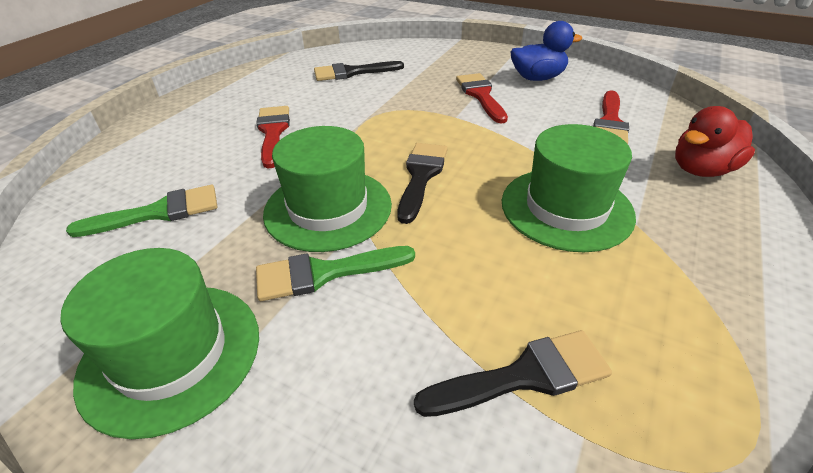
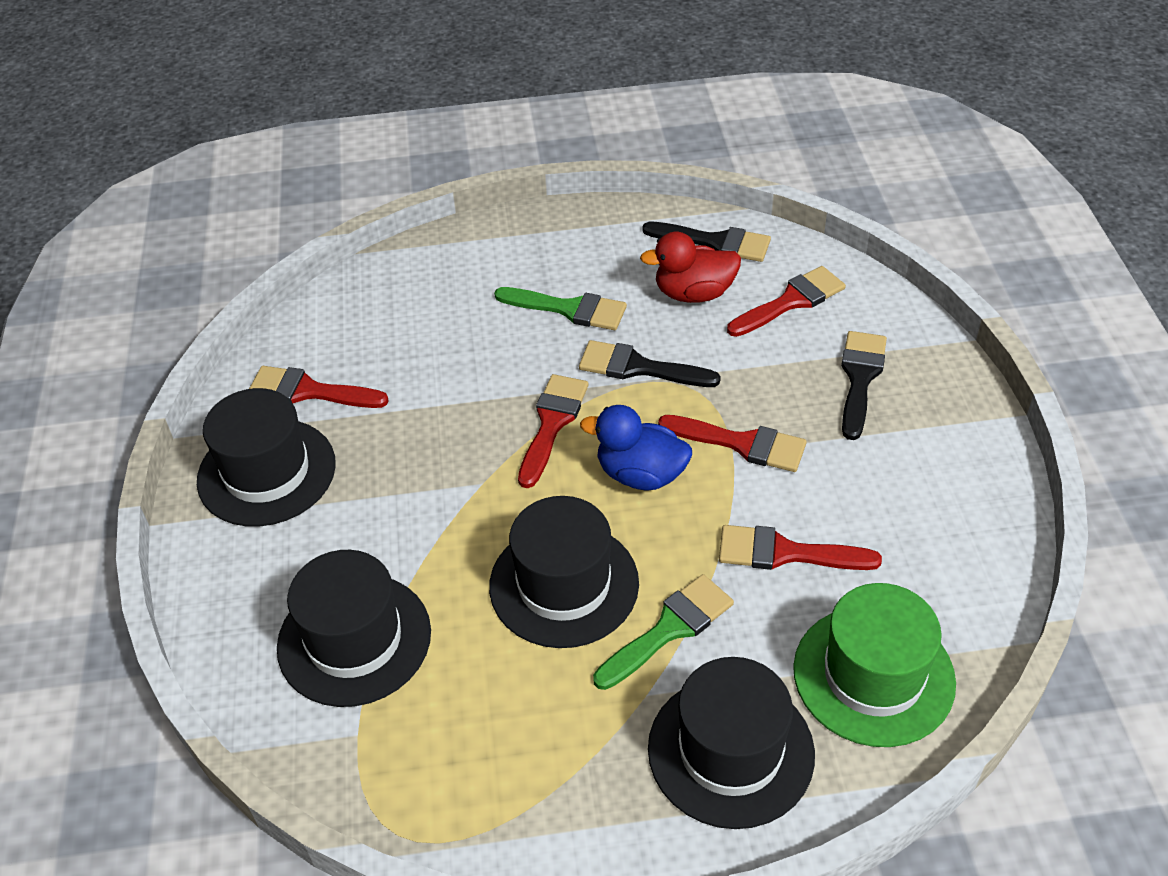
black hat: 0 -> 4
green hat: 3 -> 1
red brush: 3 -> 5

